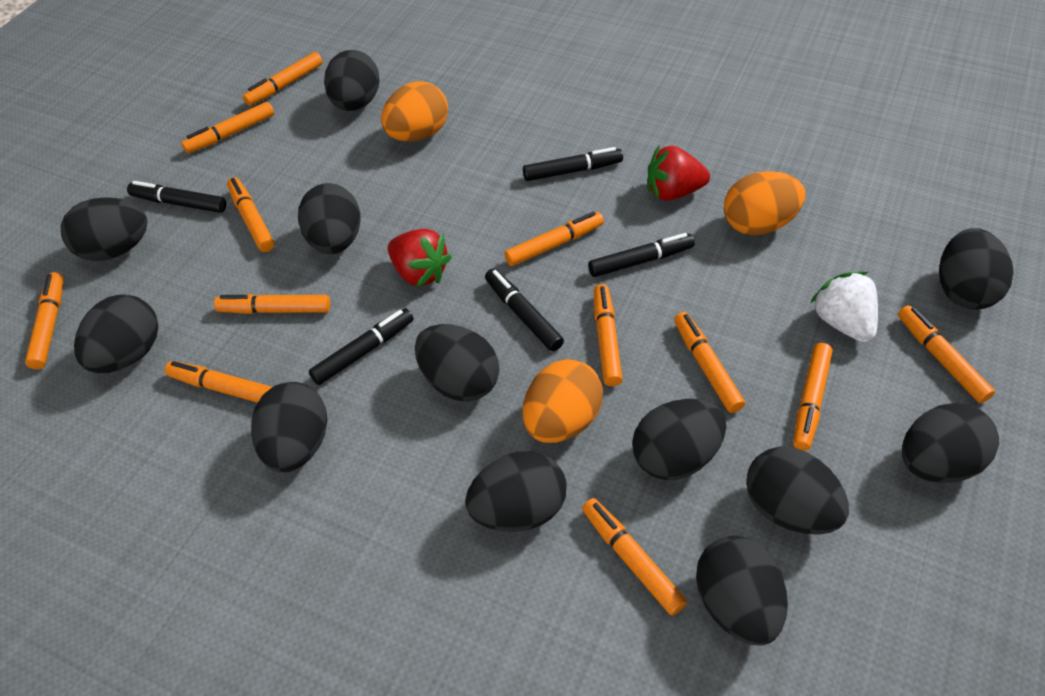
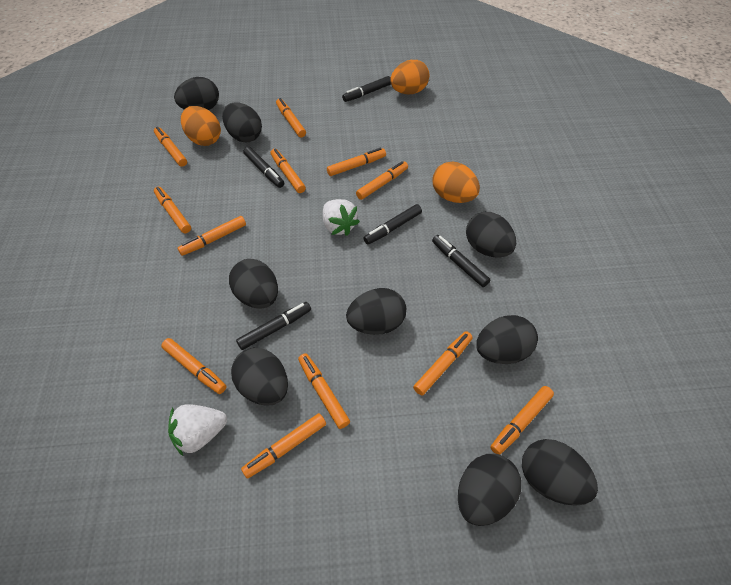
black egg: 12 -> 9
red strawberry: 2 -> 0
white strawberry: 1 -> 2

